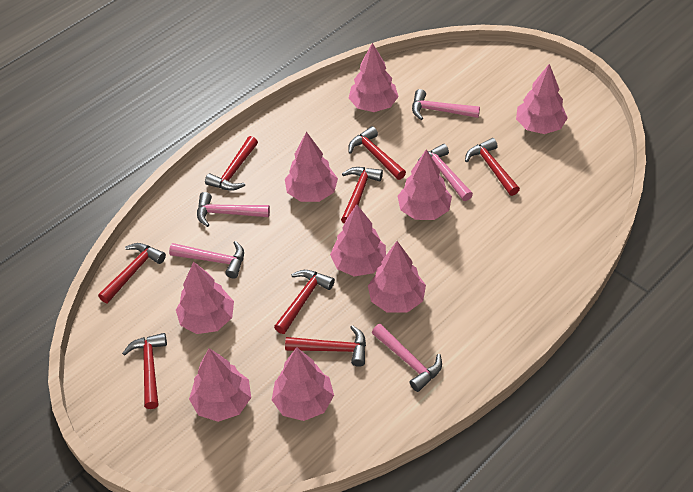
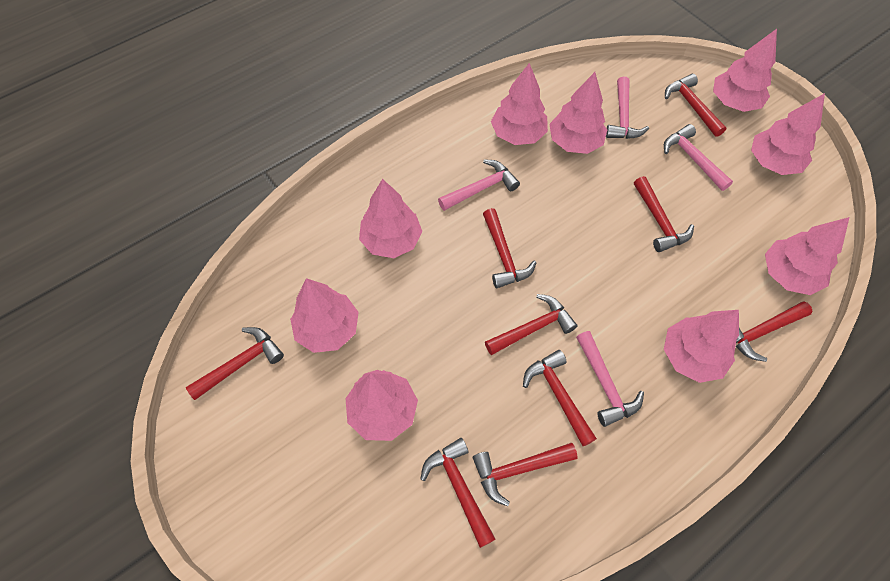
pink hammer: 5 -> 4
red hammer: 8 -> 9

